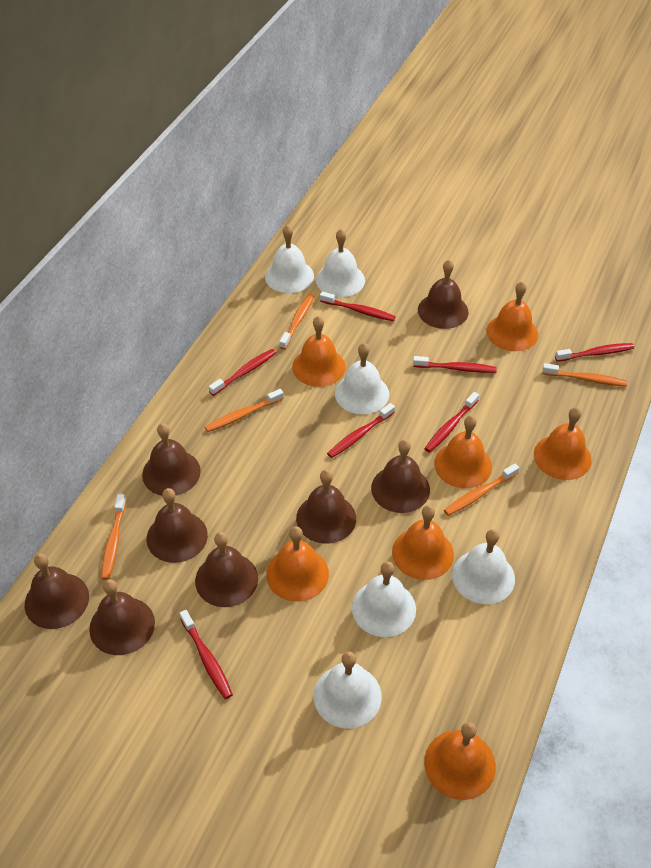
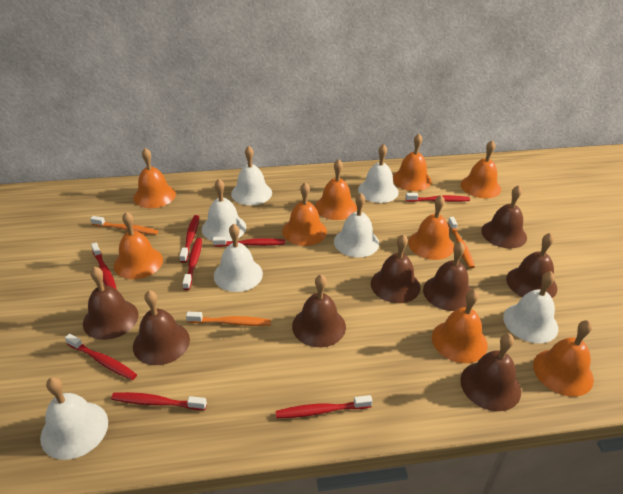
orange bell: 7 -> 9
orange toothbrush: 5 -> 3
red toothbrush: 7 -> 8
white bell: 6 -> 7

